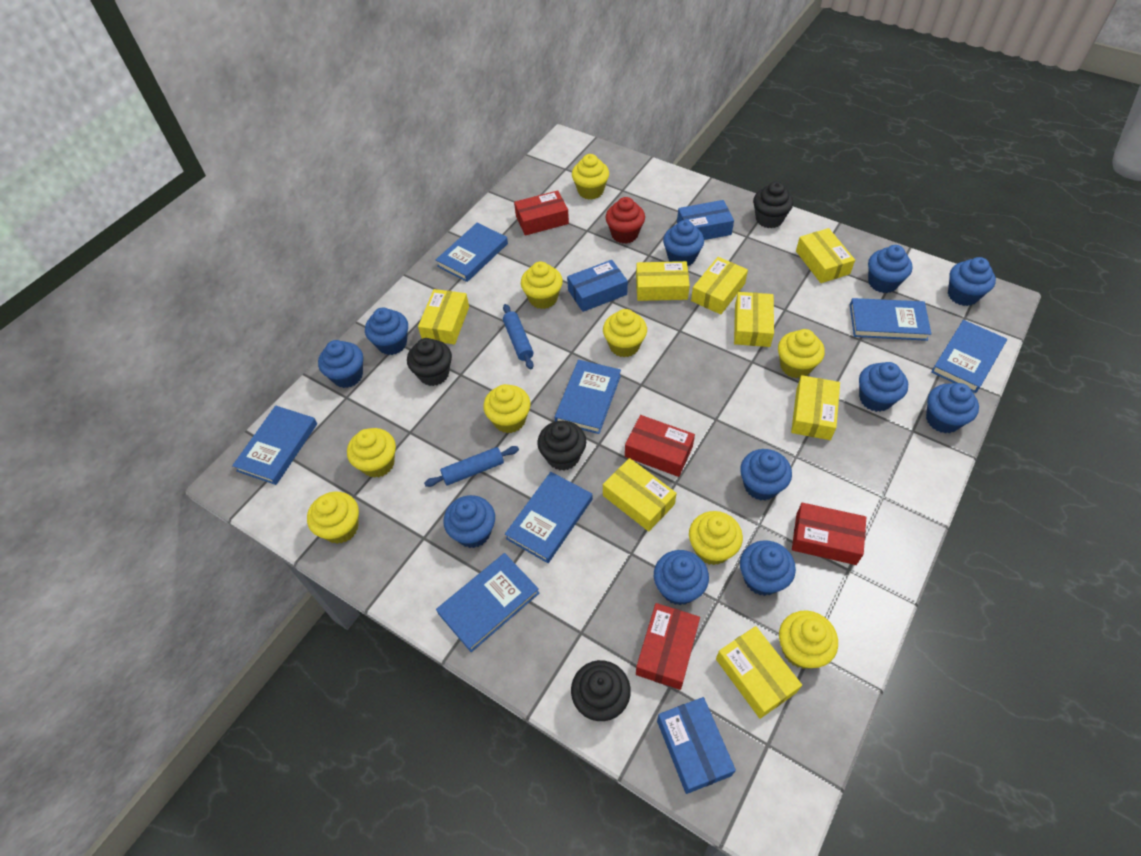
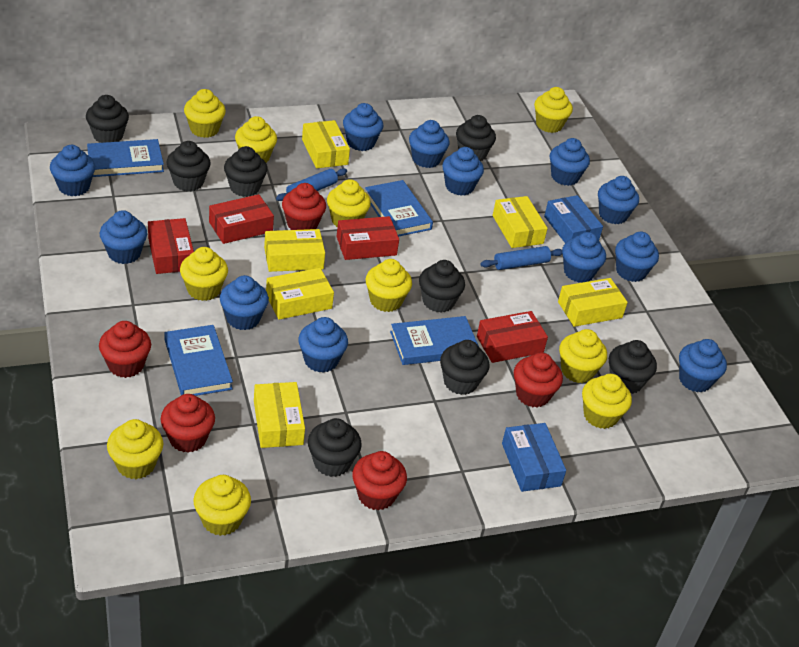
black cupcake: 4 -> 8
blue book: 7 -> 4
blue box: 3 -> 2
blue cupcake: 11 -> 12
red cupcake: 1 -> 5
yellow box: 8 -> 6
yellow cupcake: 9 -> 10

